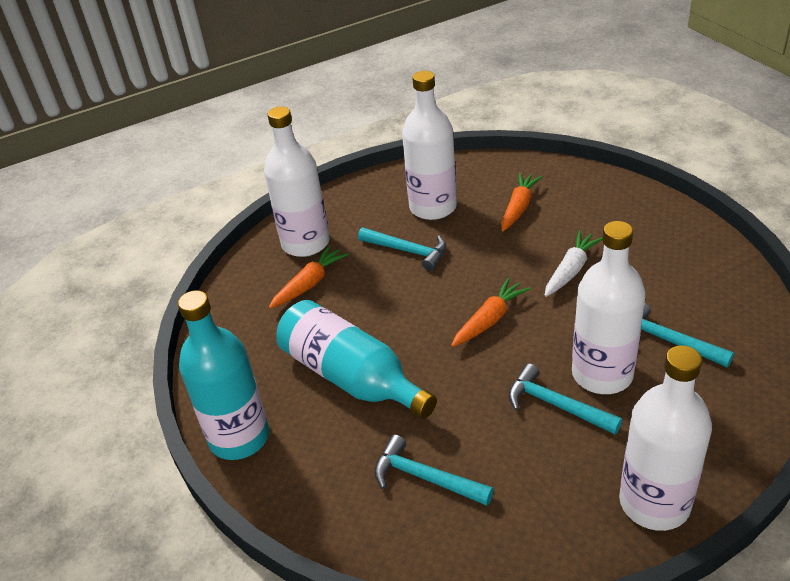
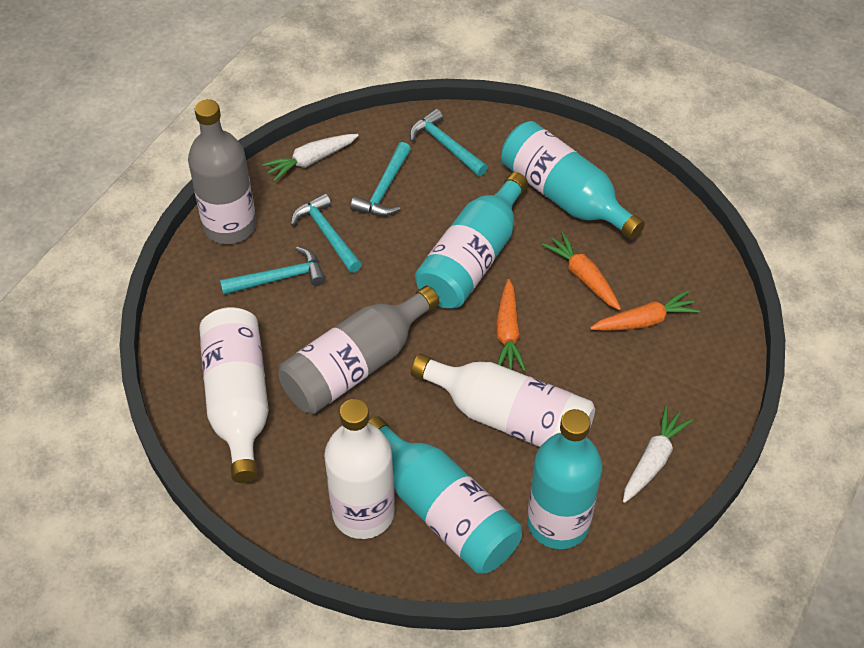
grey bottle: 0 -> 2
turquoise bottle: 2 -> 4
white bottle: 4 -> 3
white carrot: 1 -> 2

